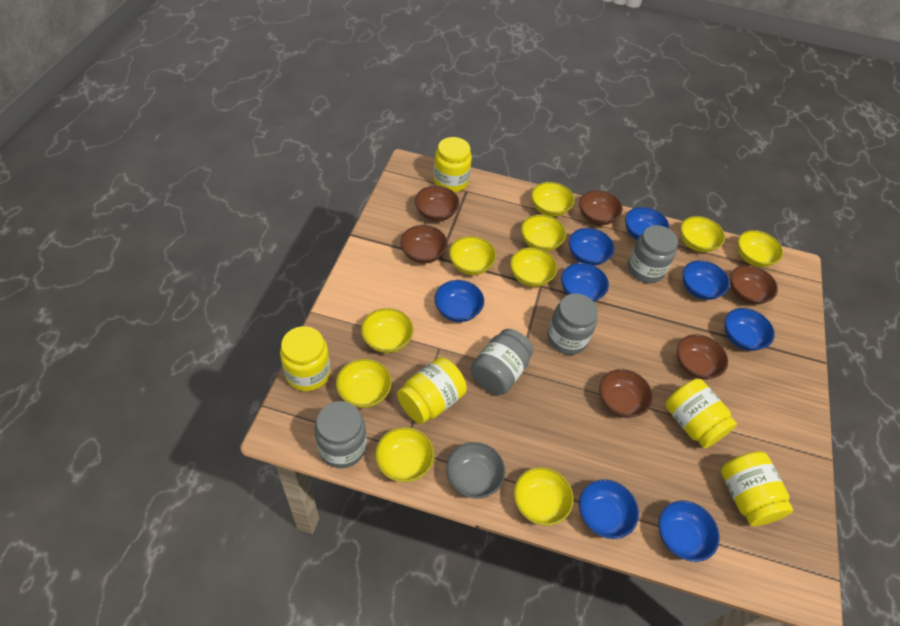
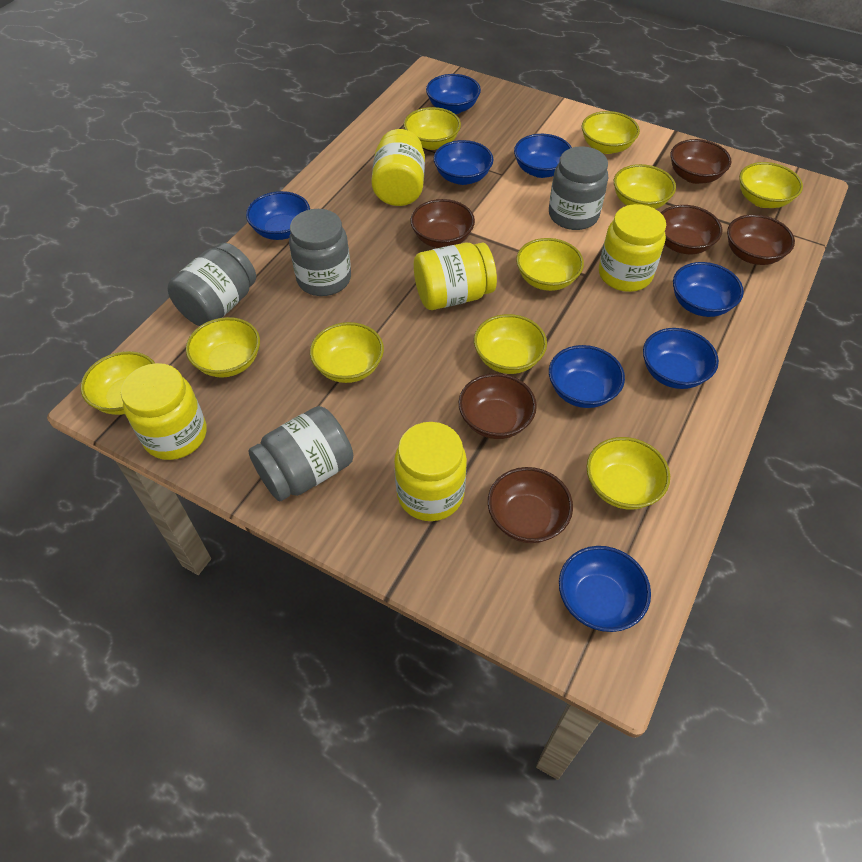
grey bowl: 1 -> 0

